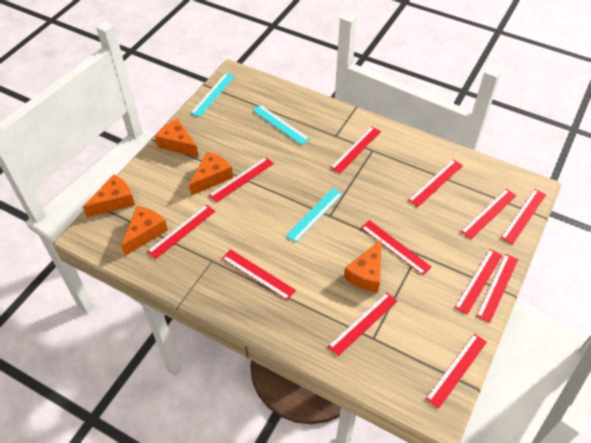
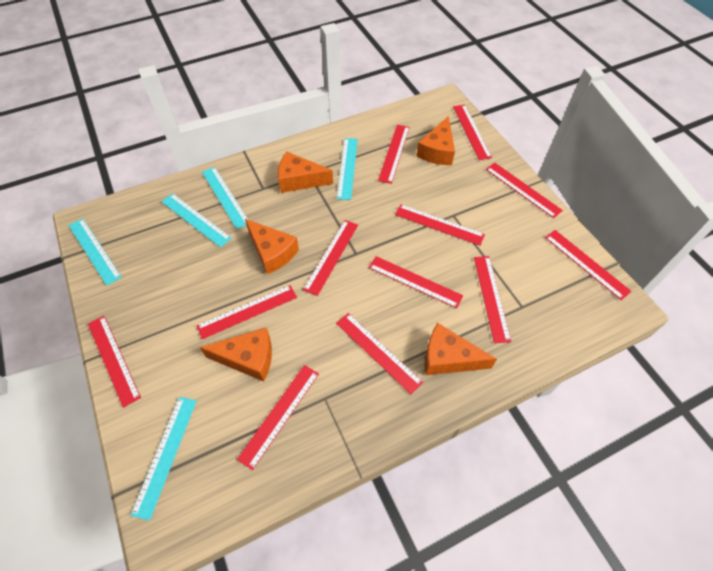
turquoise ruler: 3 -> 5

